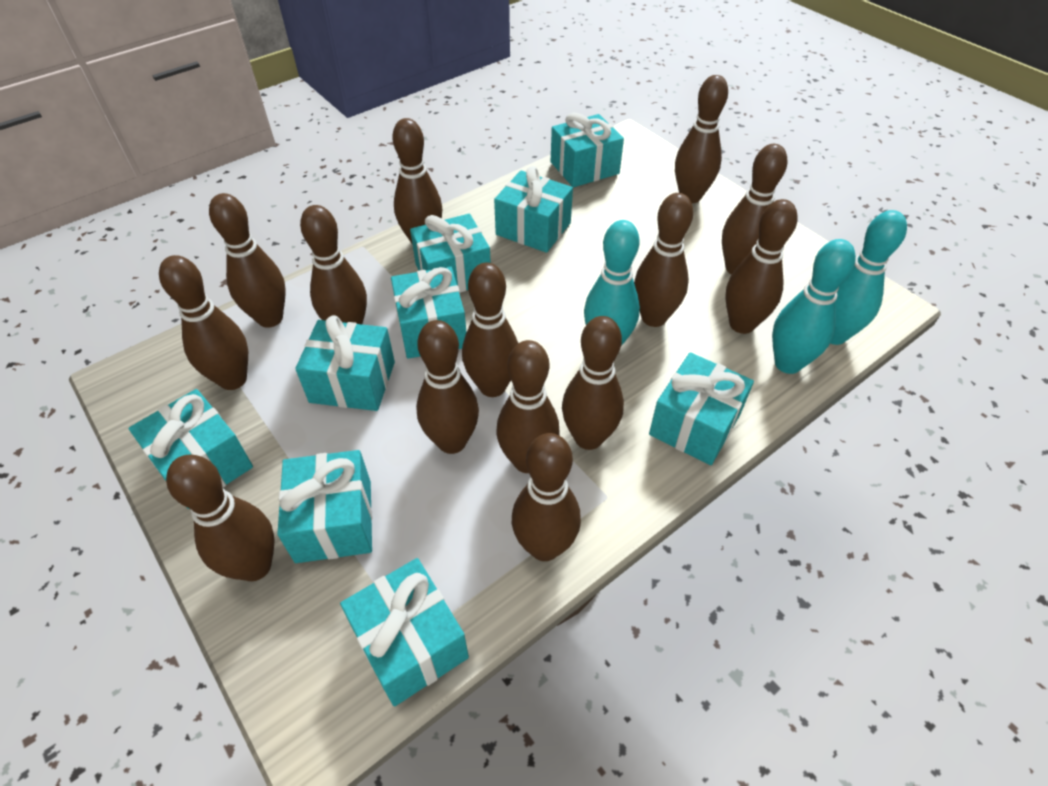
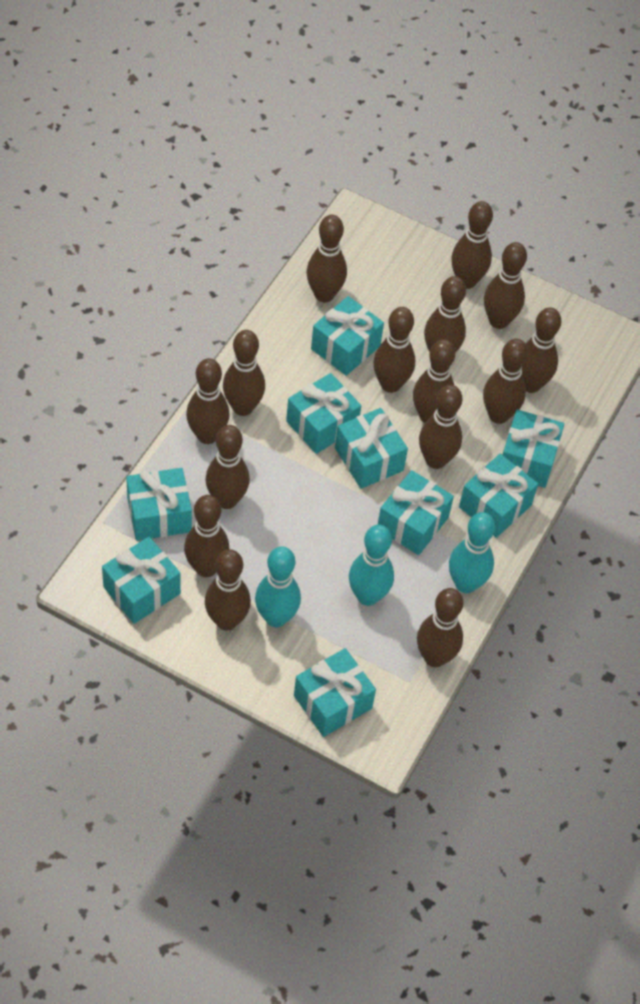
brown bowling pin: 14 -> 15

